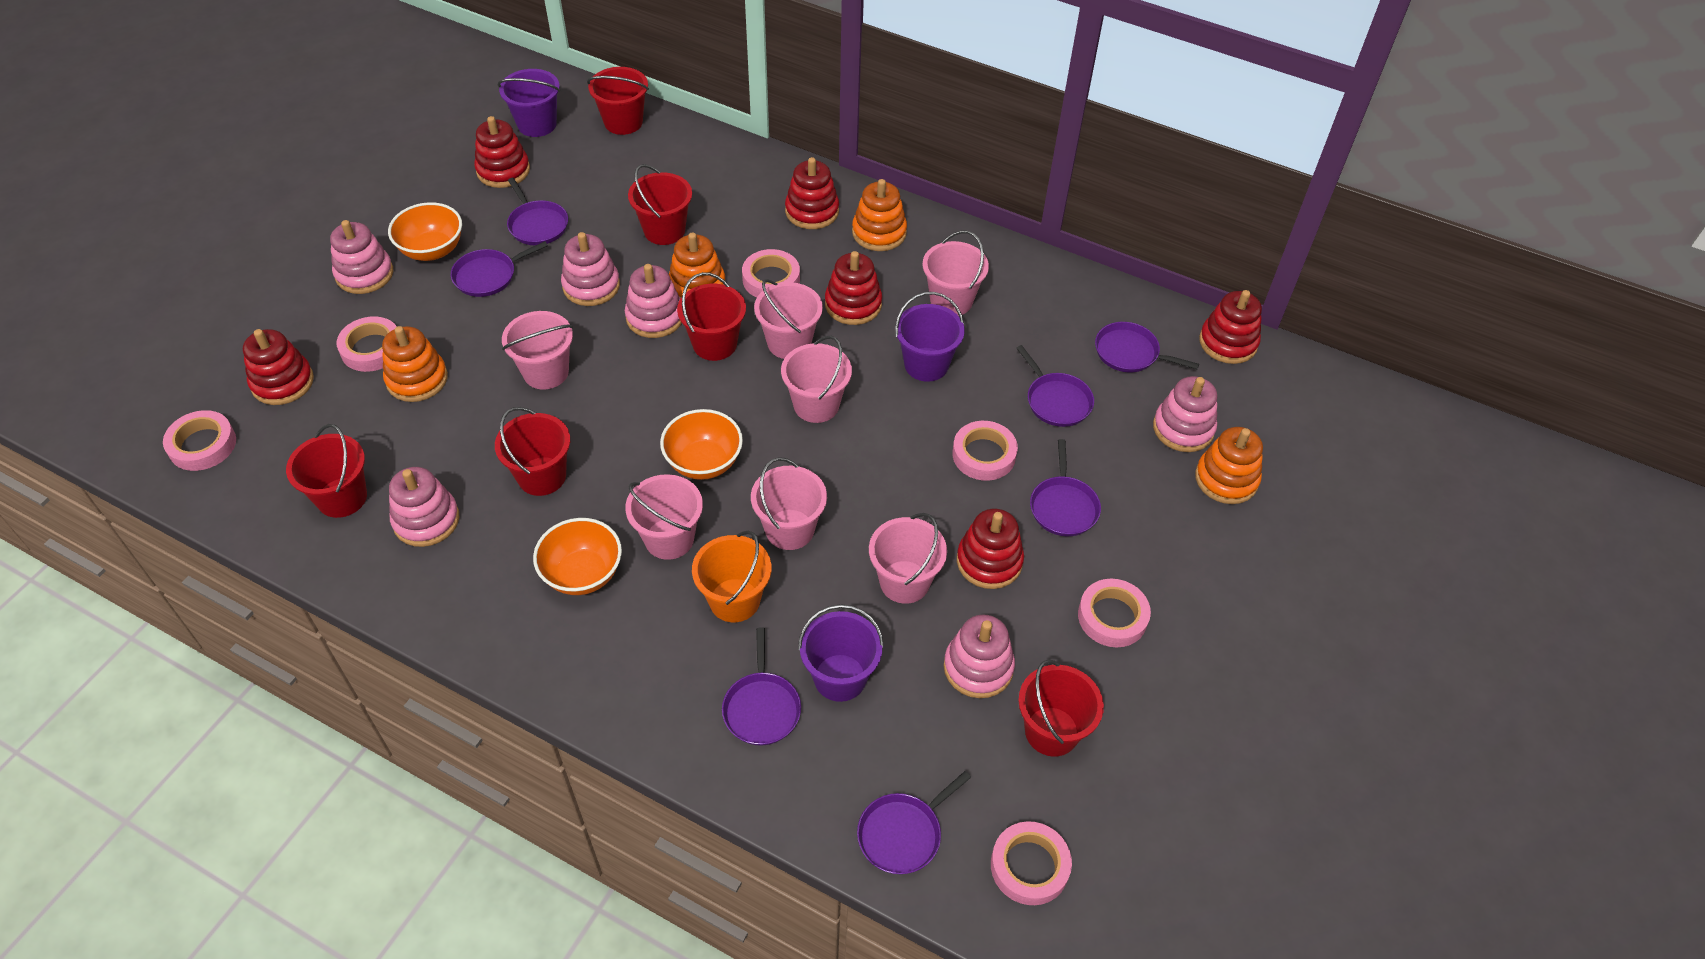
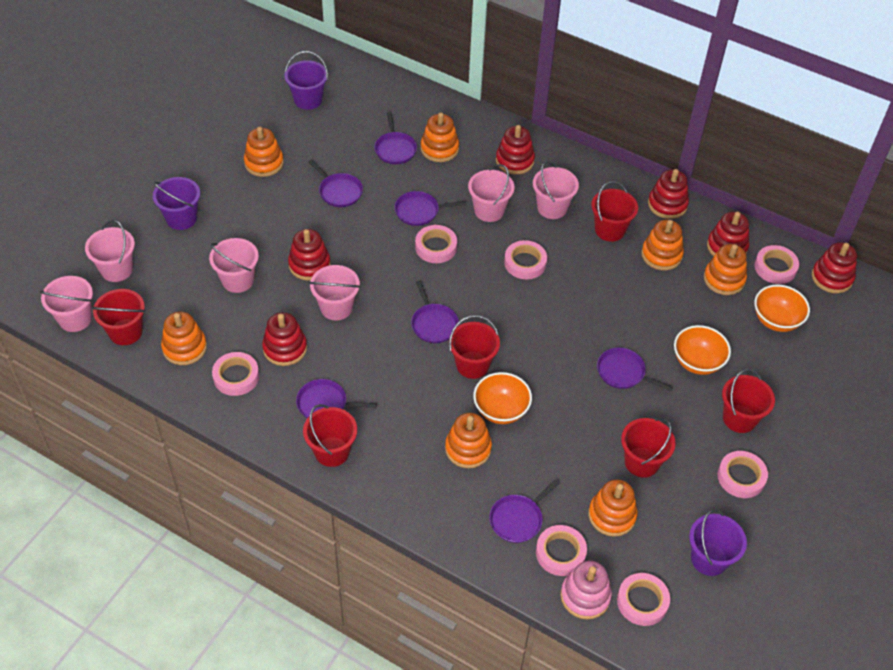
orange bucket: 1 -> 0
orange stacking toy: 4 -> 7
pink bucket: 7 -> 6
pink stacking toy: 6 -> 1
pink tape: 6 -> 7

